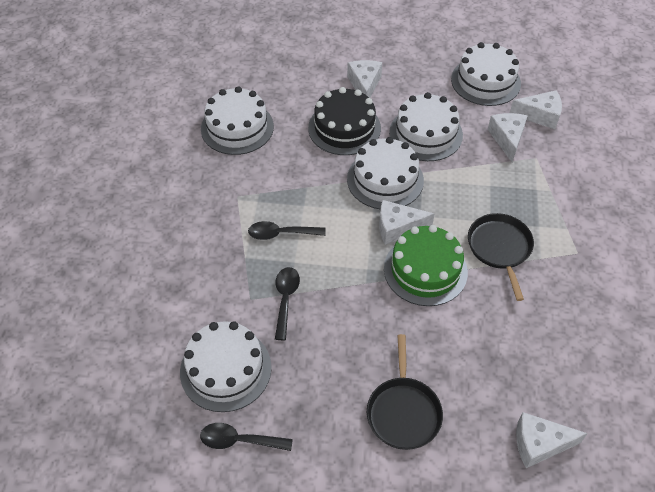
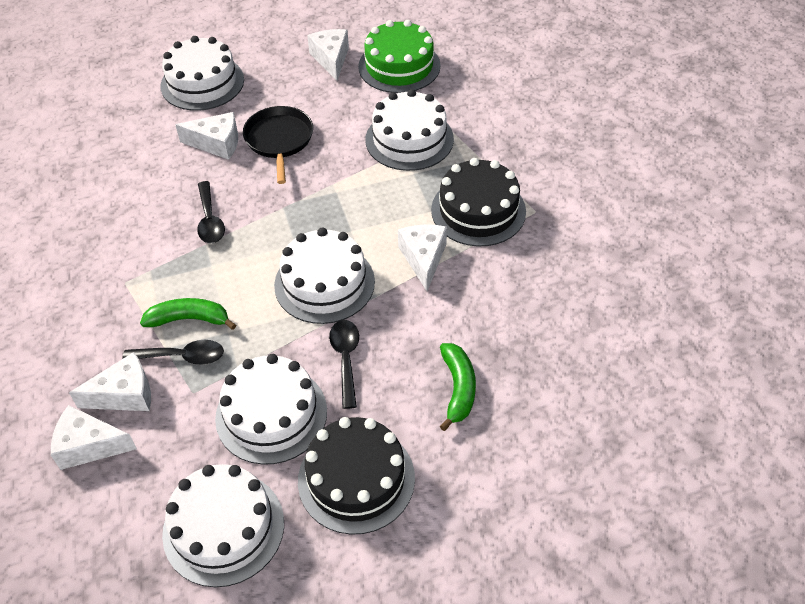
black cake: 1 -> 2
black pan: 2 -> 1
green banana: 0 -> 2

